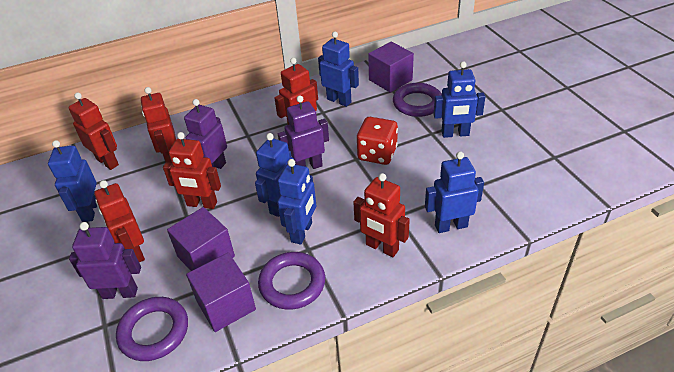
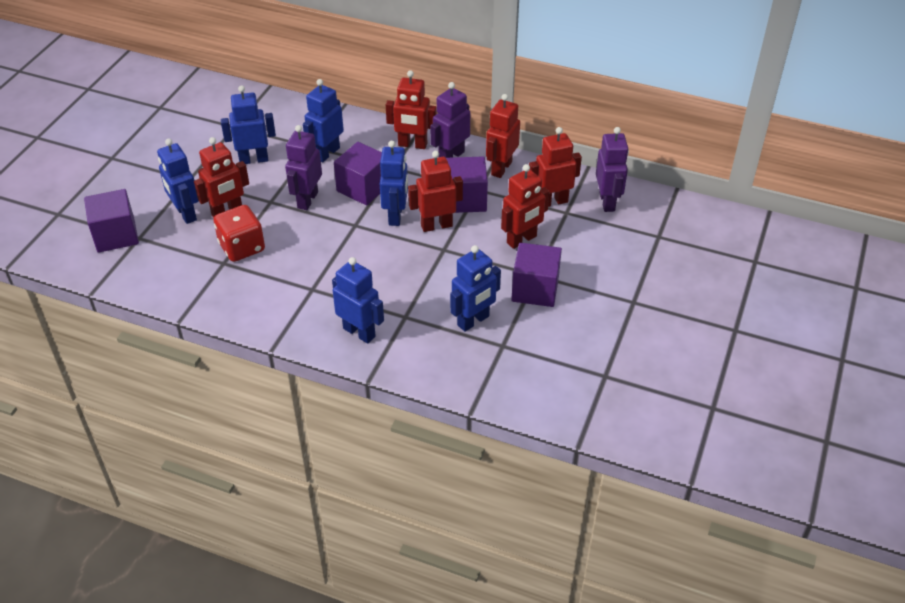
purple cube: 3 -> 4
purple ring: 3 -> 0

